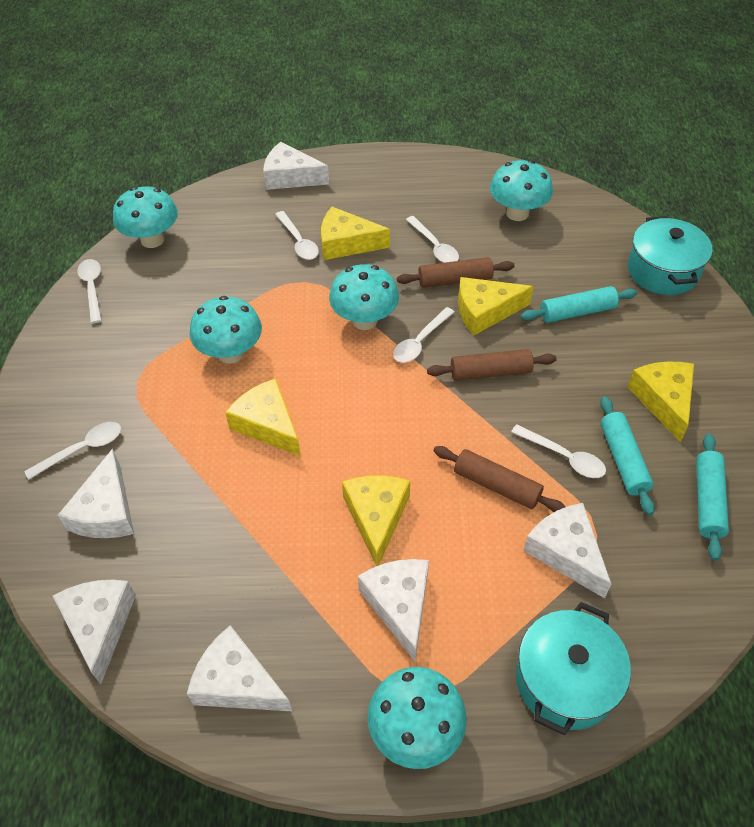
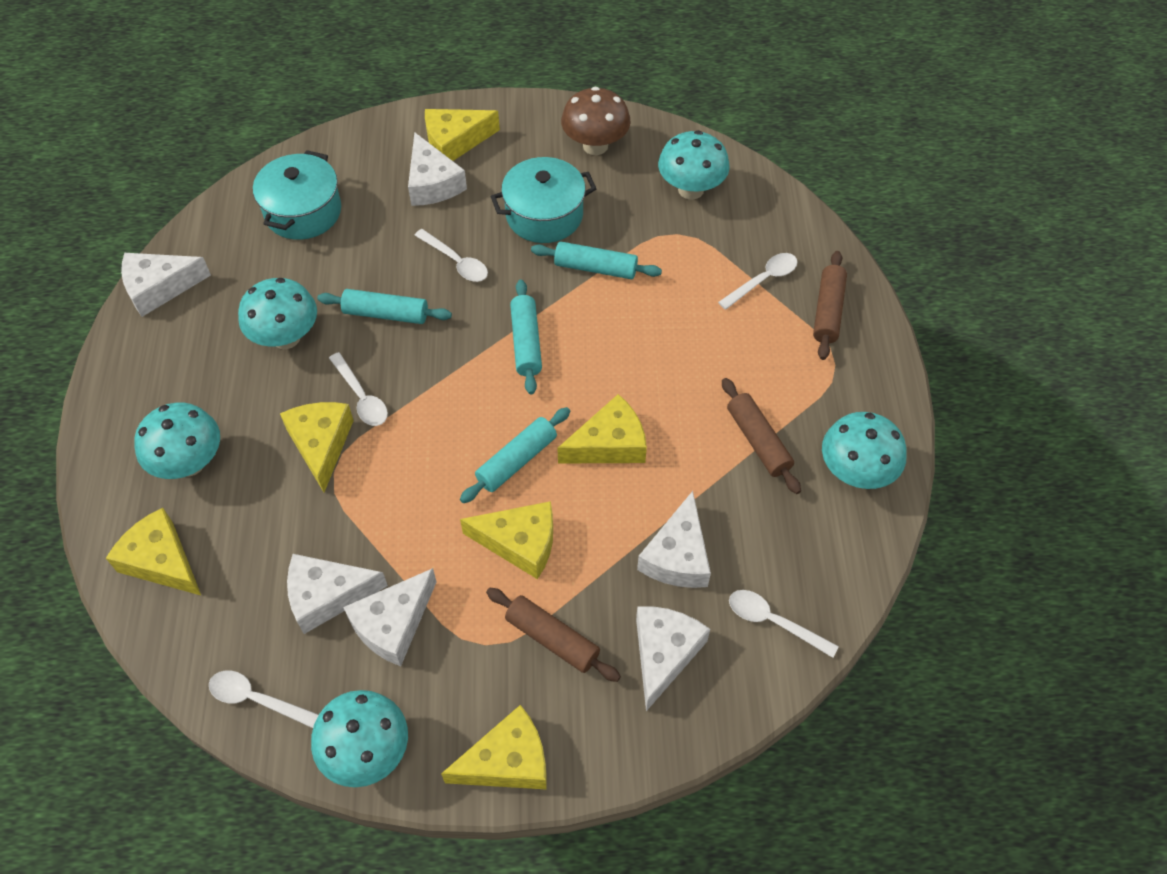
brown mushroom: 0 -> 1
turquoise rolling pin: 3 -> 4
white spoon: 6 -> 5
yellow cheese: 5 -> 6

